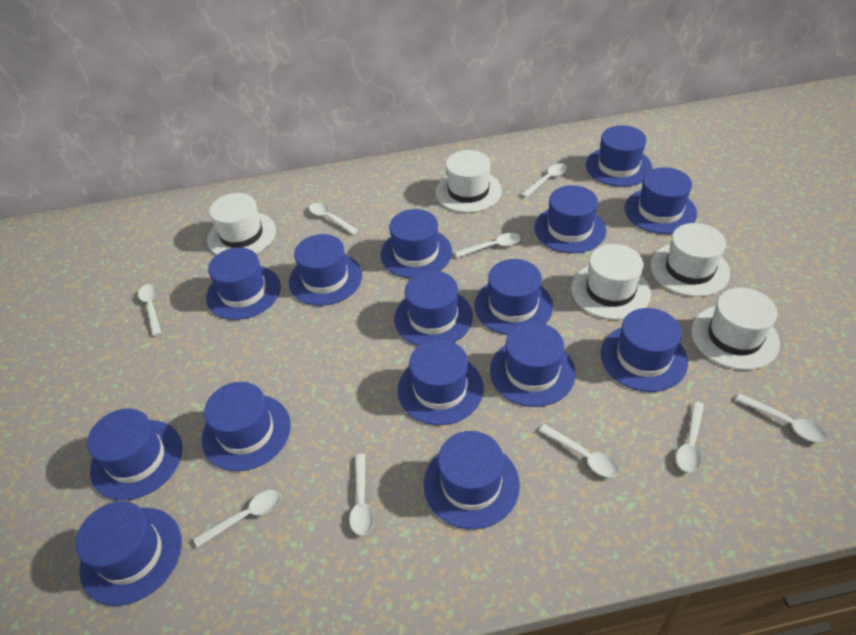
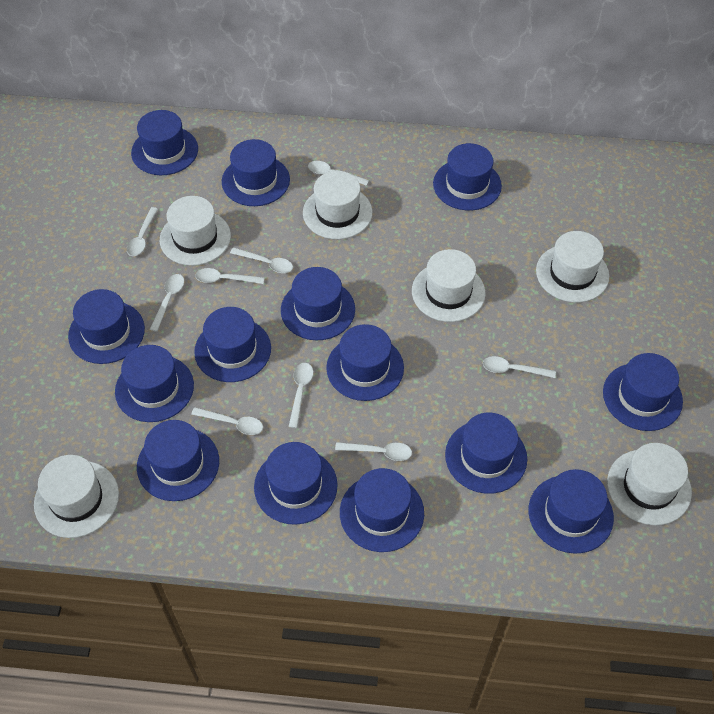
blue hat: 15 -> 14
white hat: 5 -> 6

